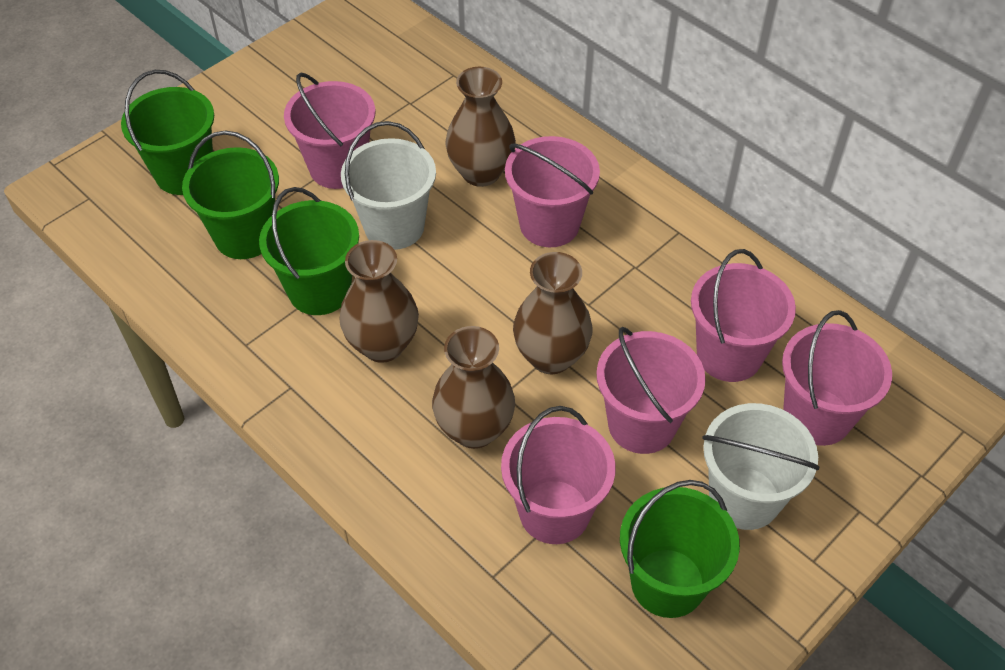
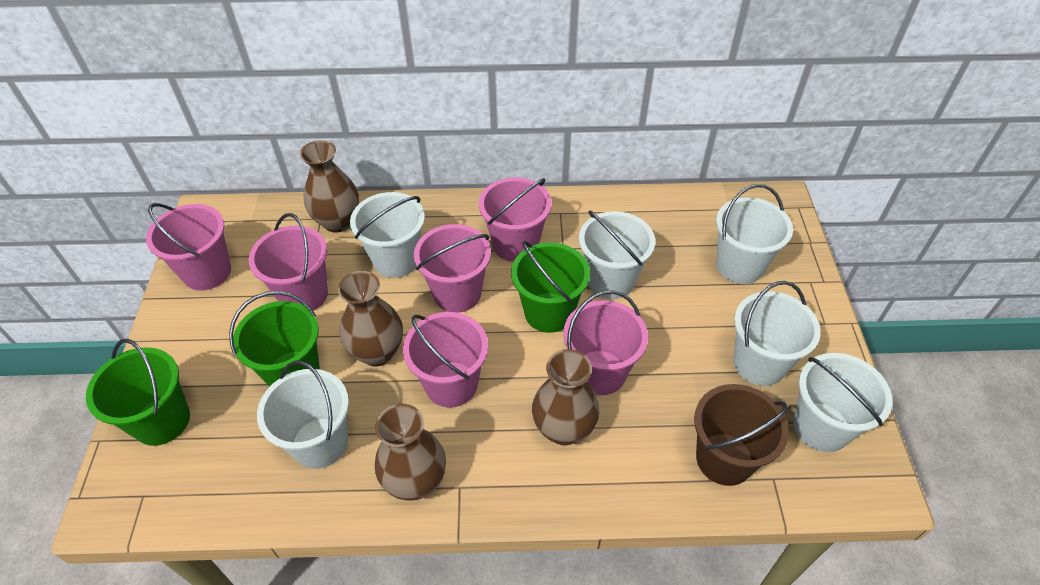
brown bucket: 0 -> 1
green bucket: 4 -> 3
white bucket: 2 -> 6

